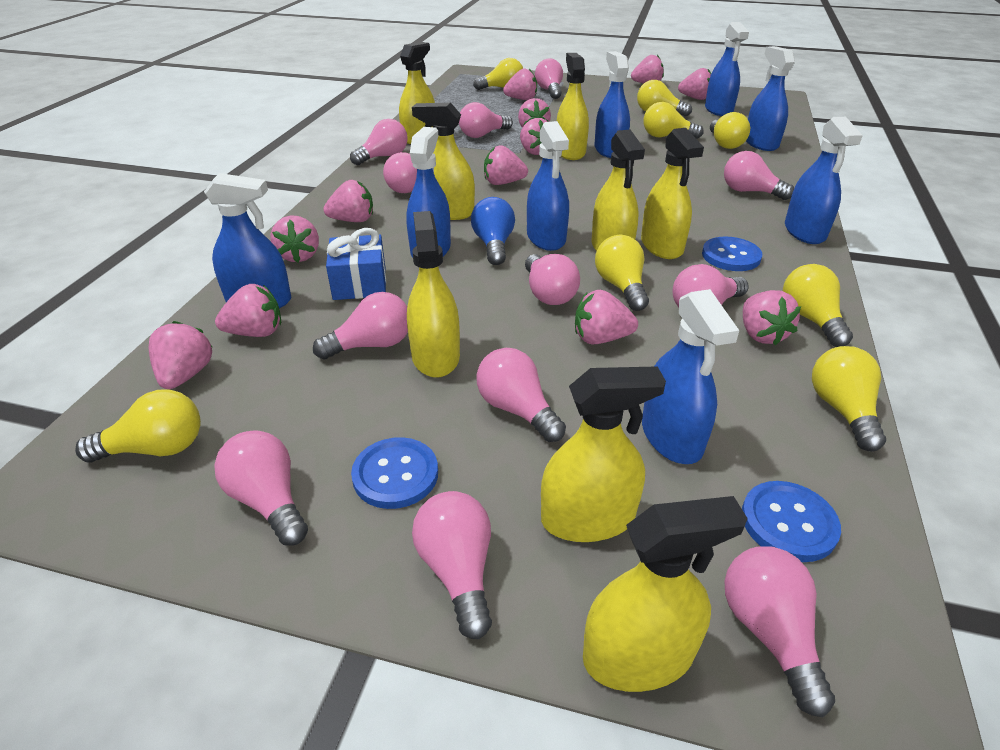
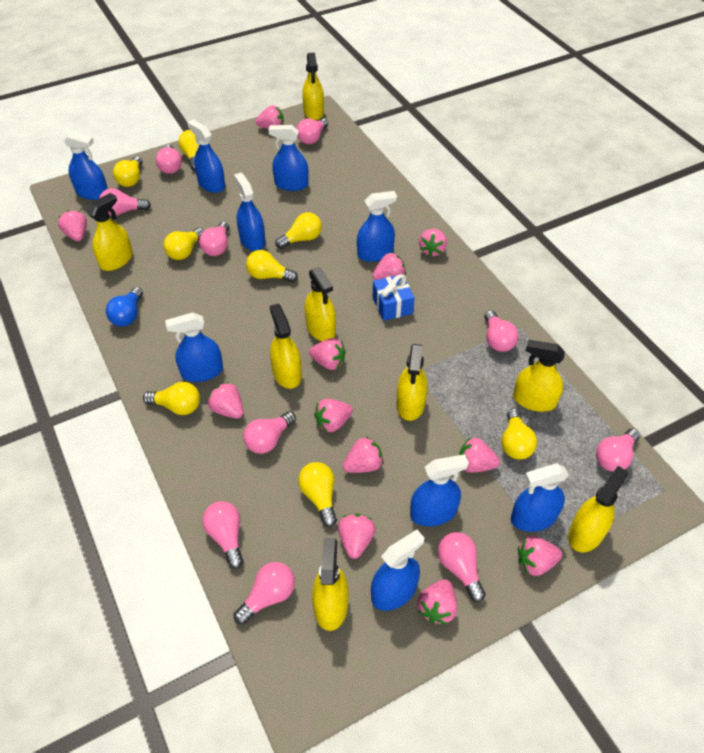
blue button: 3 -> 0
blue spray bottle: 8 -> 9
pink light bulb: 12 -> 10

